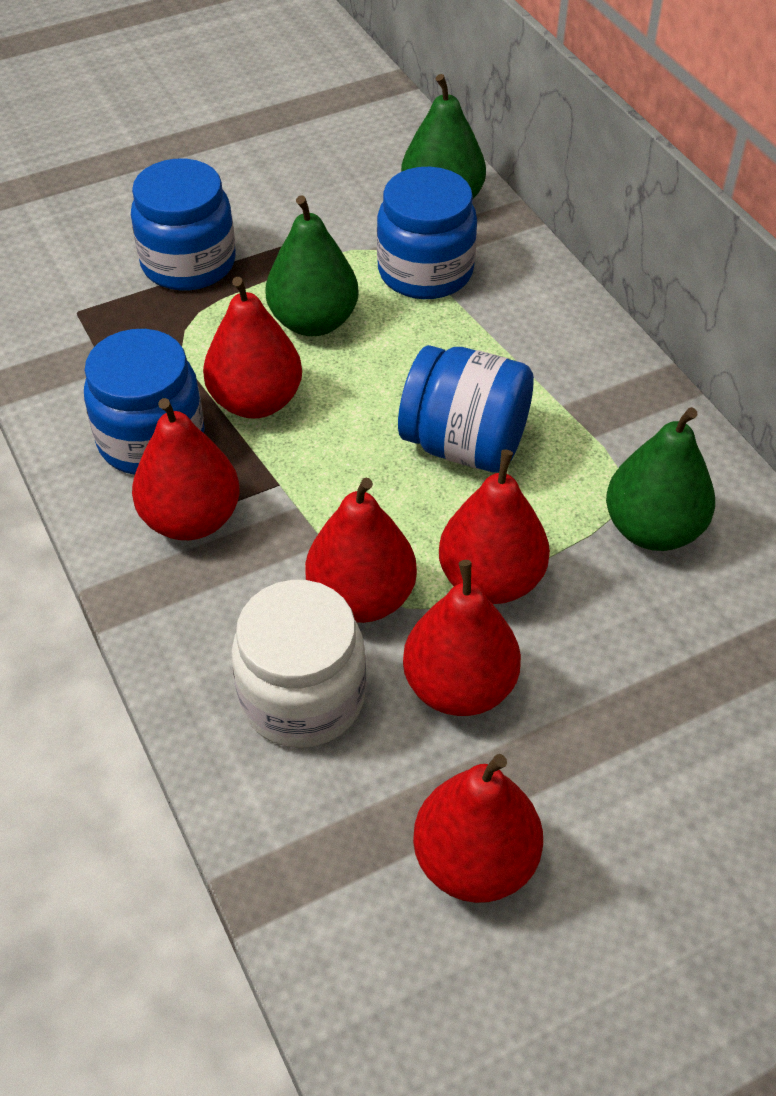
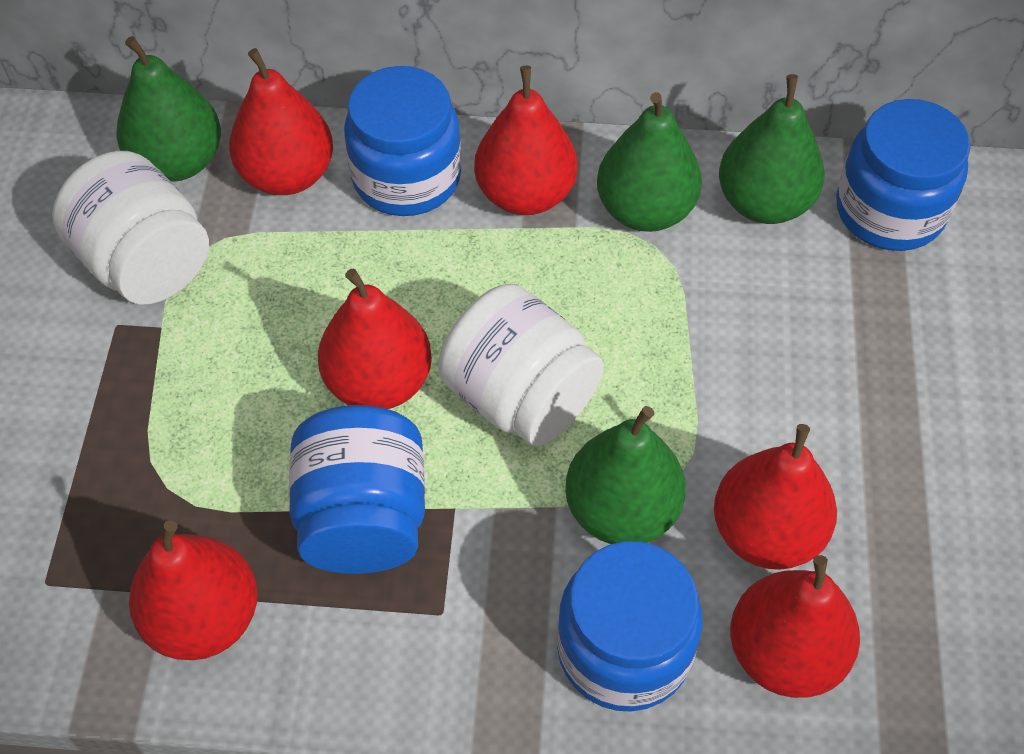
green pear: 3 -> 4
white jar: 1 -> 2

